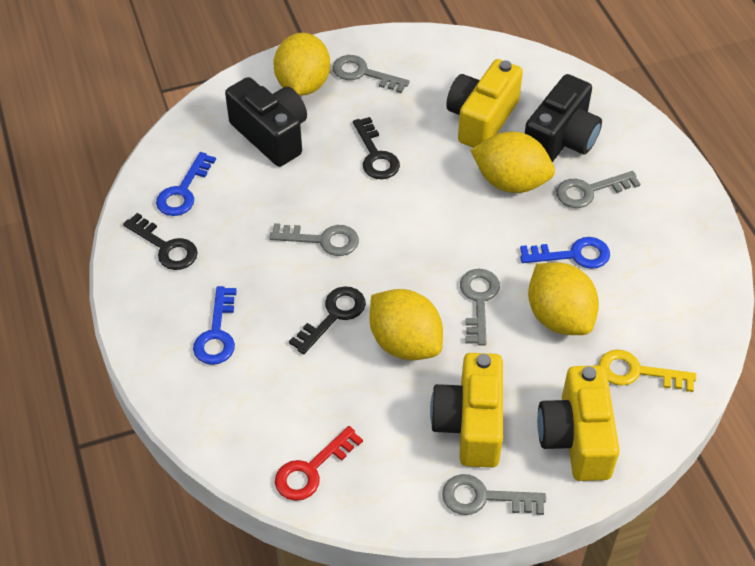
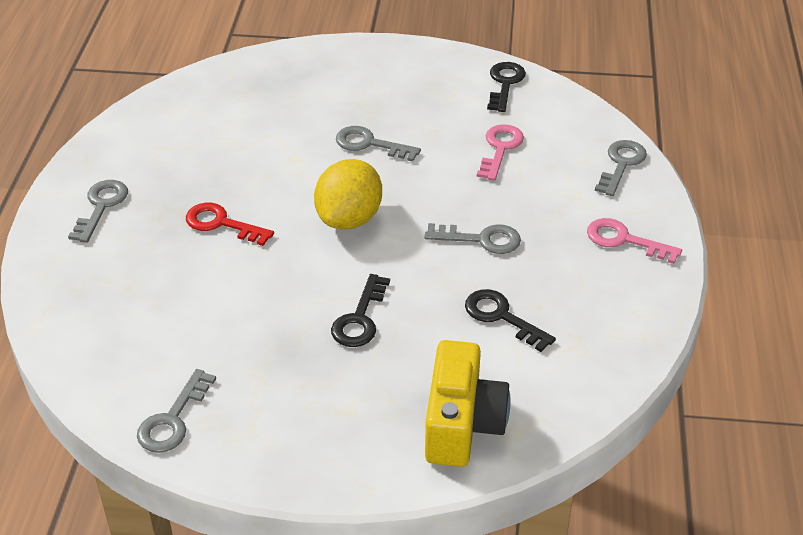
black camera: 2 -> 0
blue key: 3 -> 0
pink key: 0 -> 2
yellow camera: 3 -> 1
yellow key: 1 -> 0
yellow lemon: 4 -> 1

